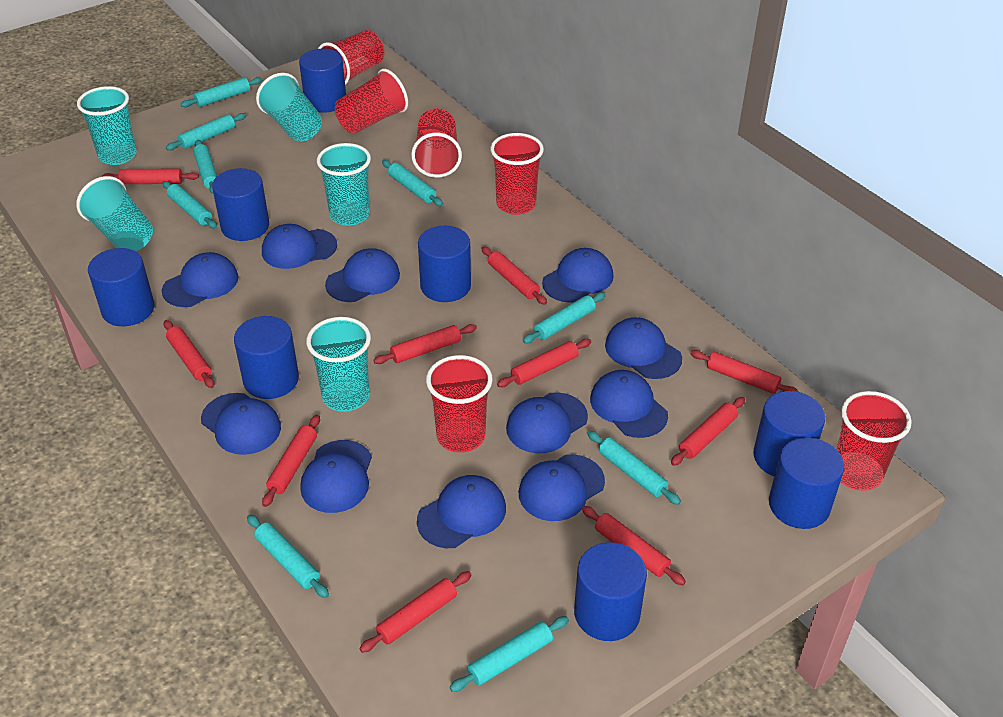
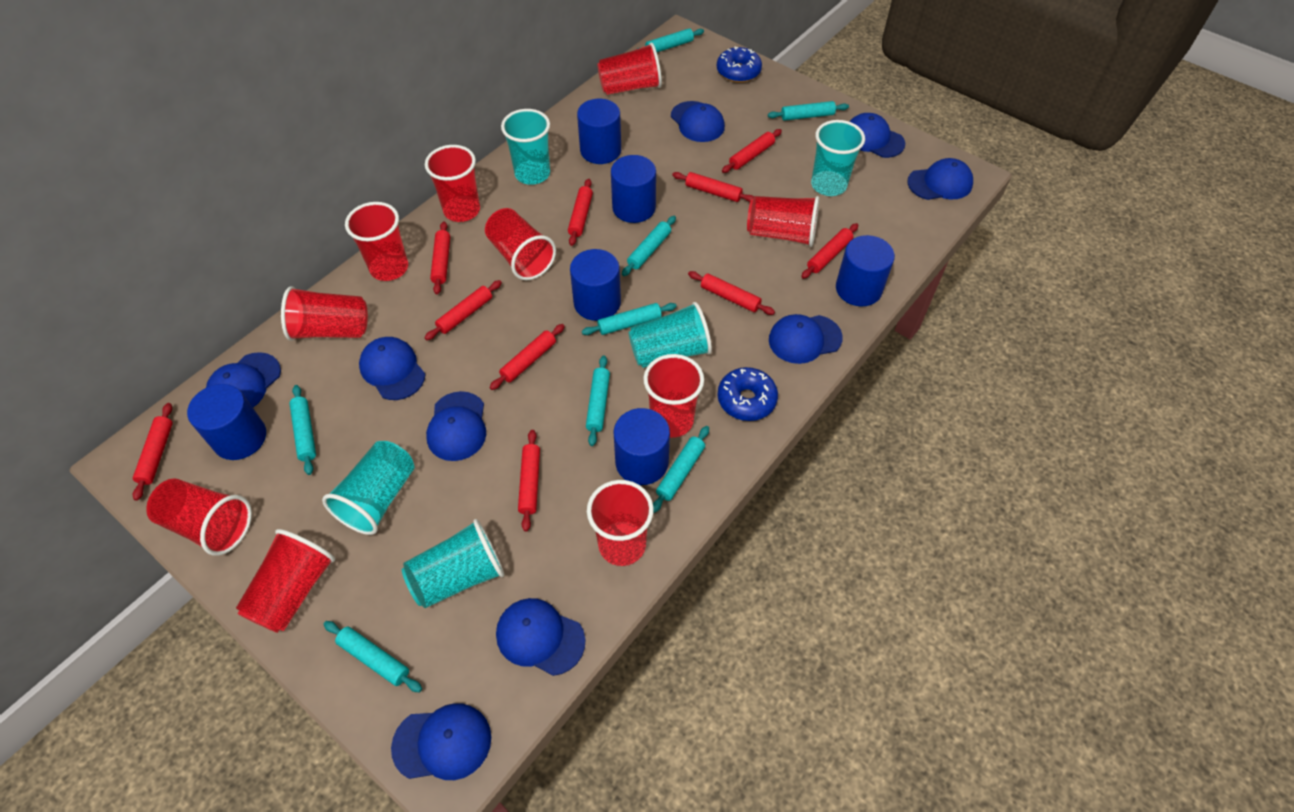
blue cap: 11 -> 9
blue cylinder: 8 -> 6
blue donut: 0 -> 2
red cup: 6 -> 10
turquoise rolling pin: 9 -> 8

